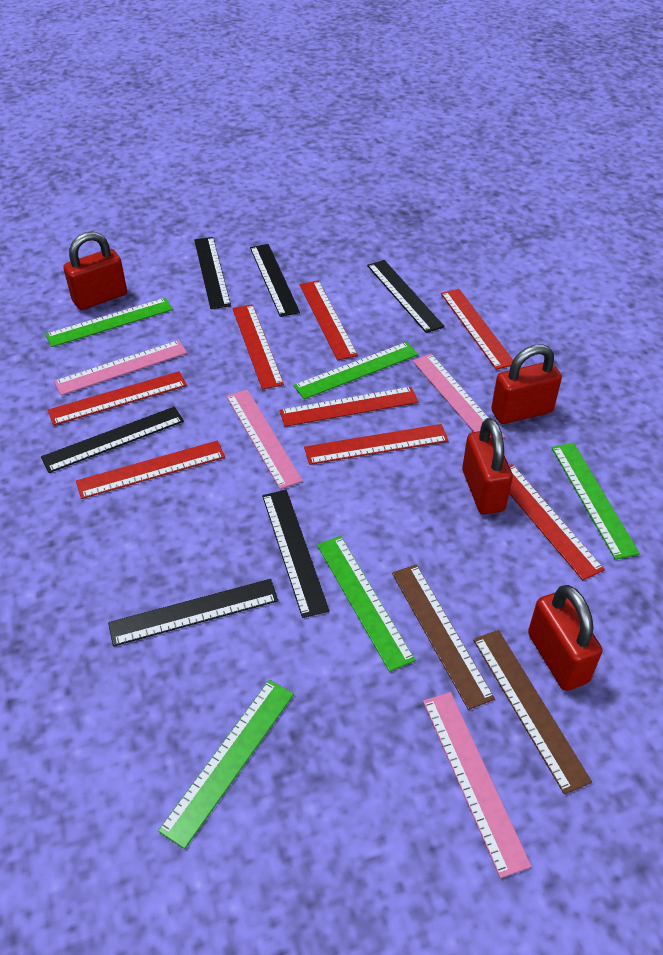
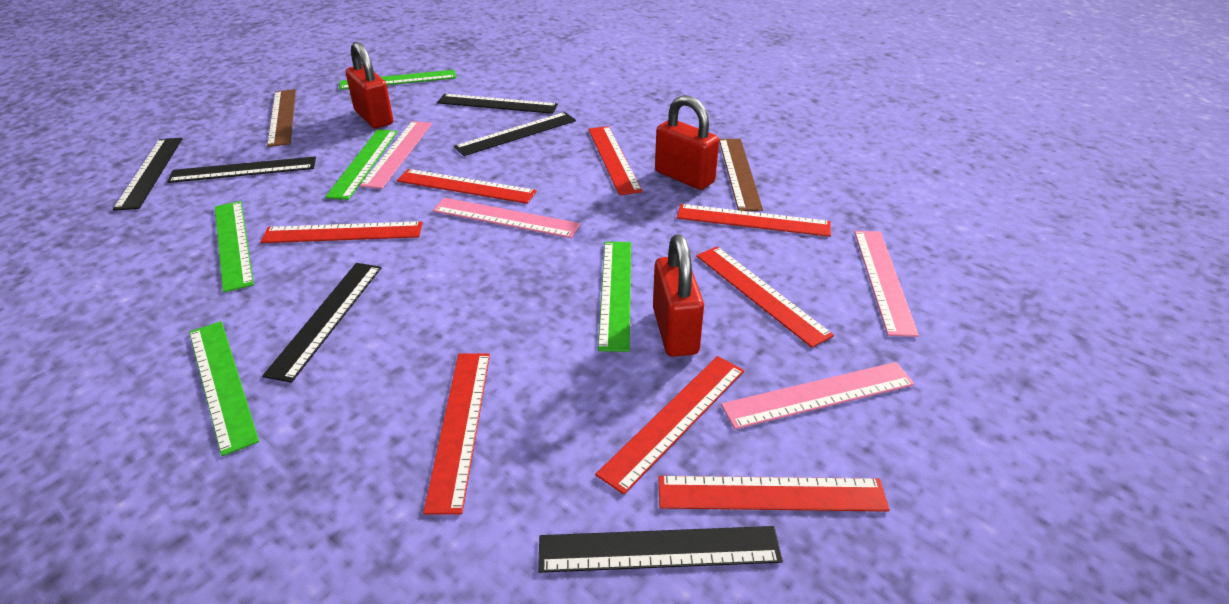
red padlock: 4 -> 3

